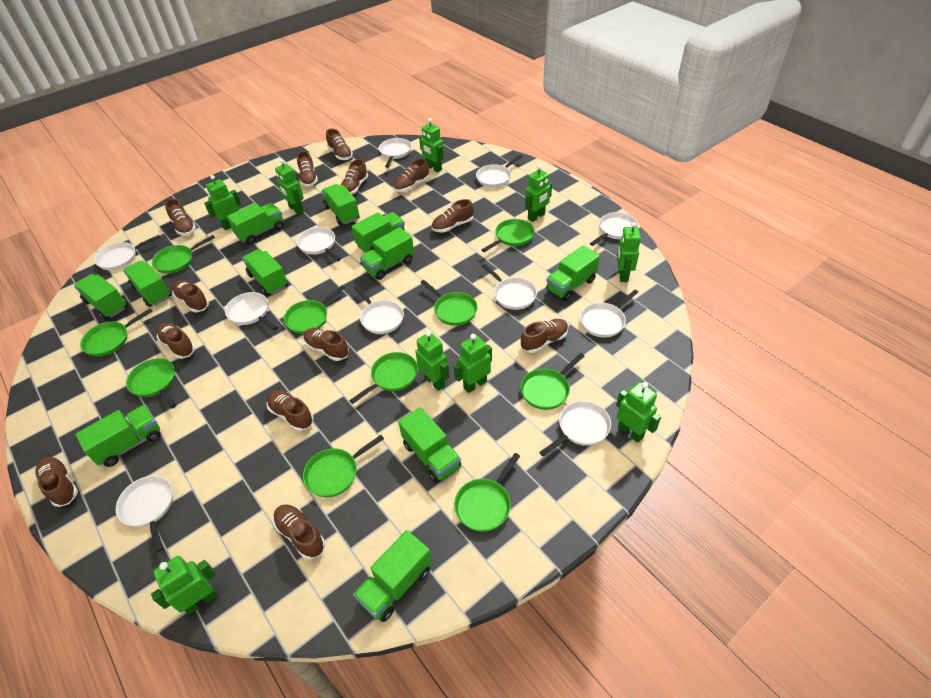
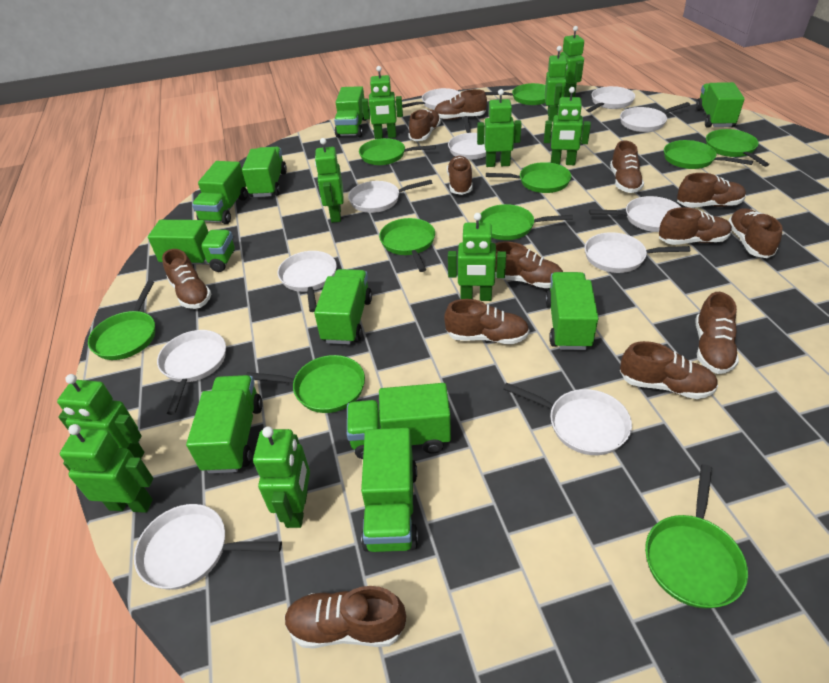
green robot: 9 -> 10
green truck: 11 -> 10

